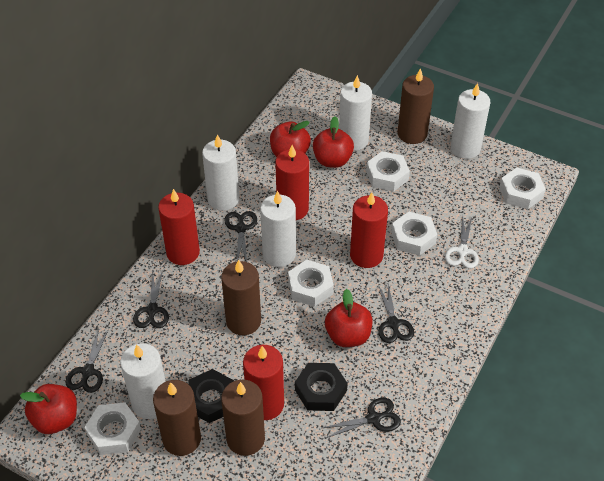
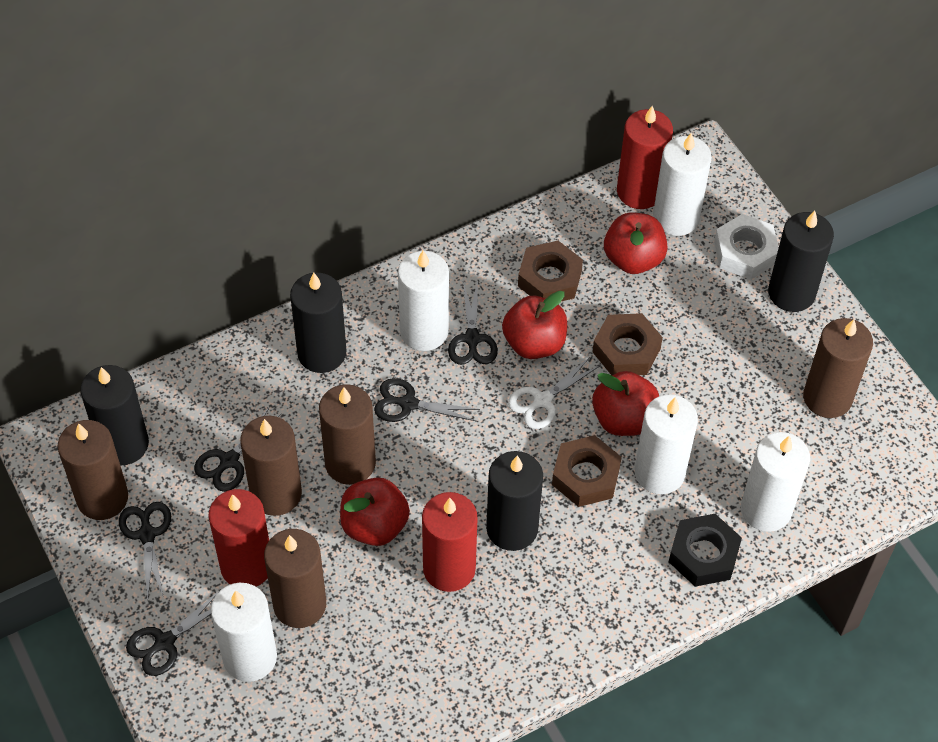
black candle: 0 -> 4
black nut: 2 -> 1
brown candle: 4 -> 5
brown nut: 0 -> 3
red candle: 4 -> 3
white nut: 5 -> 1

